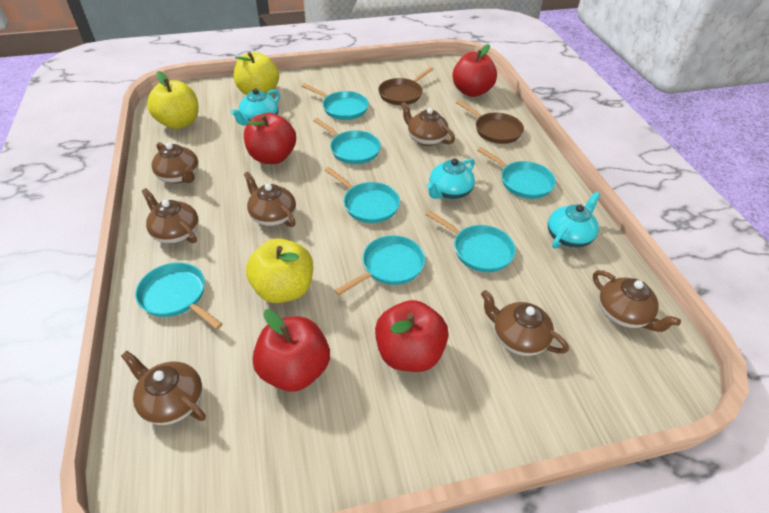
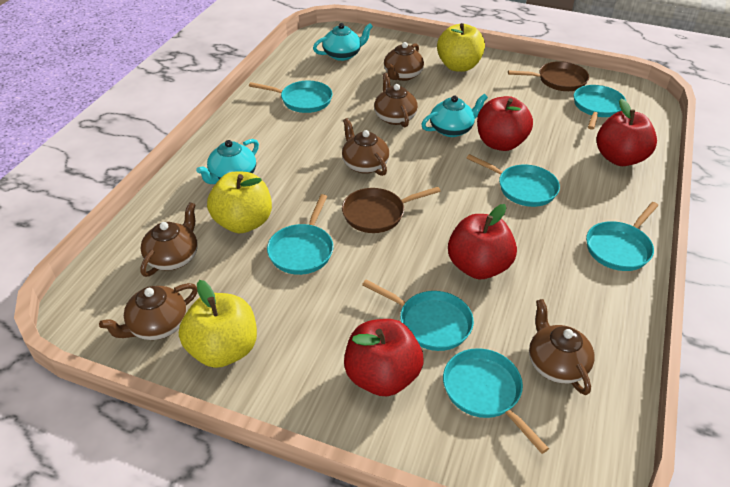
brown teapot: 7 -> 6

